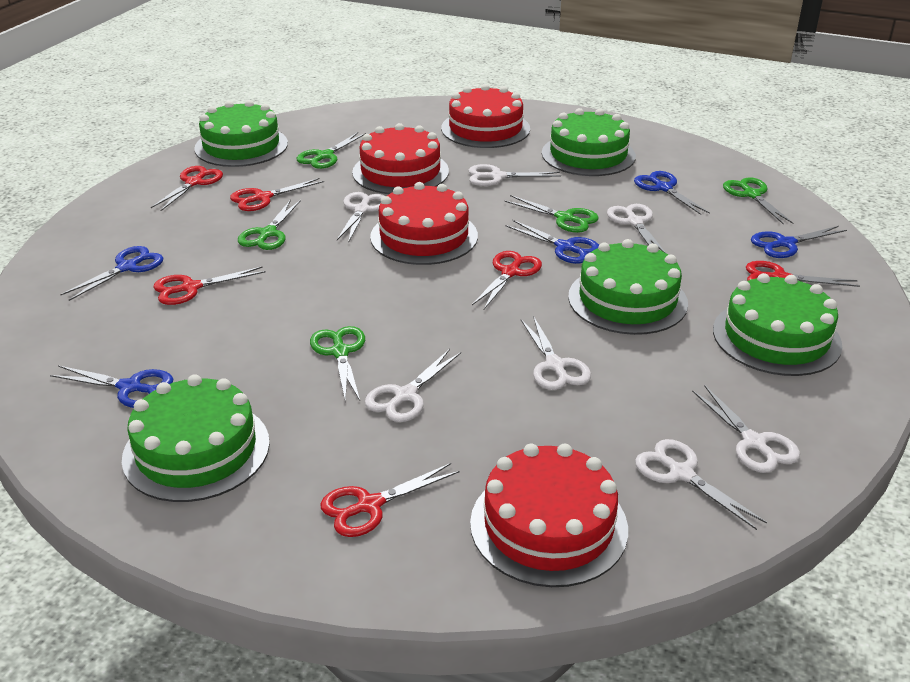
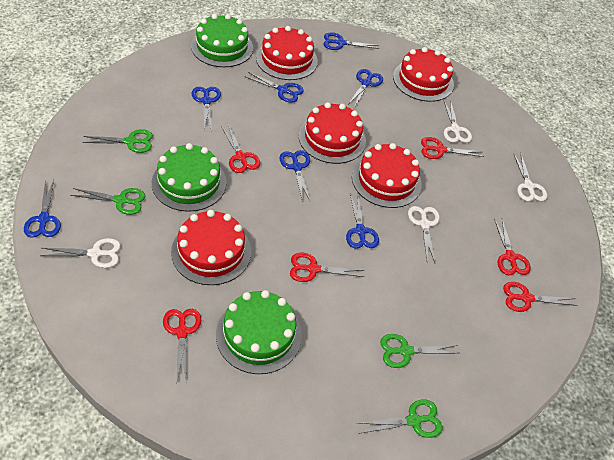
blue scissors: 5 -> 7
green cake: 5 -> 3
green scissors: 5 -> 4
red cake: 4 -> 5
white scissors: 7 -> 4

